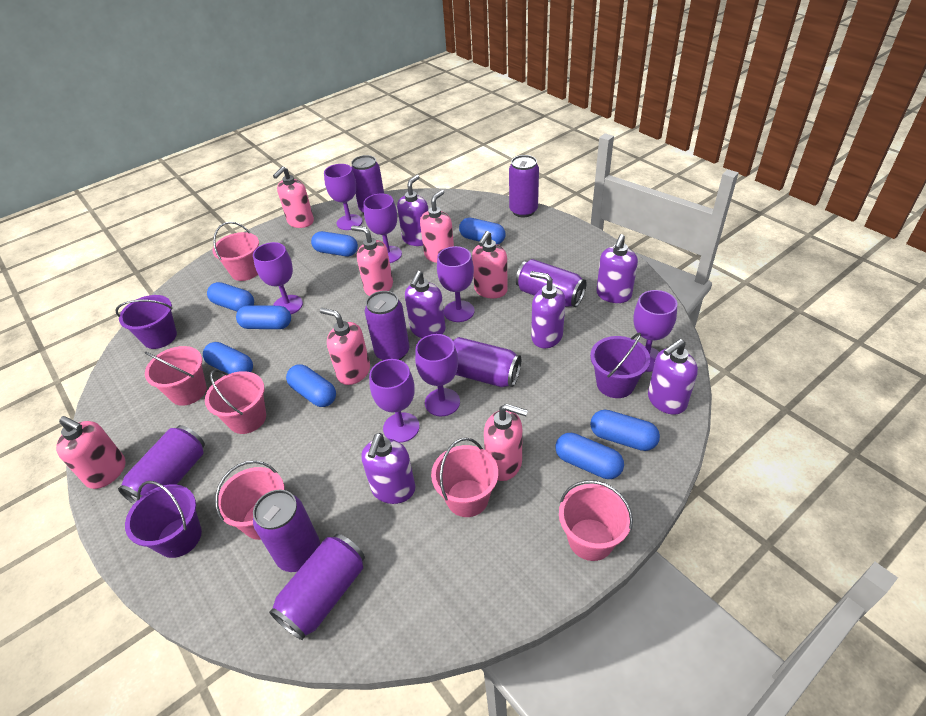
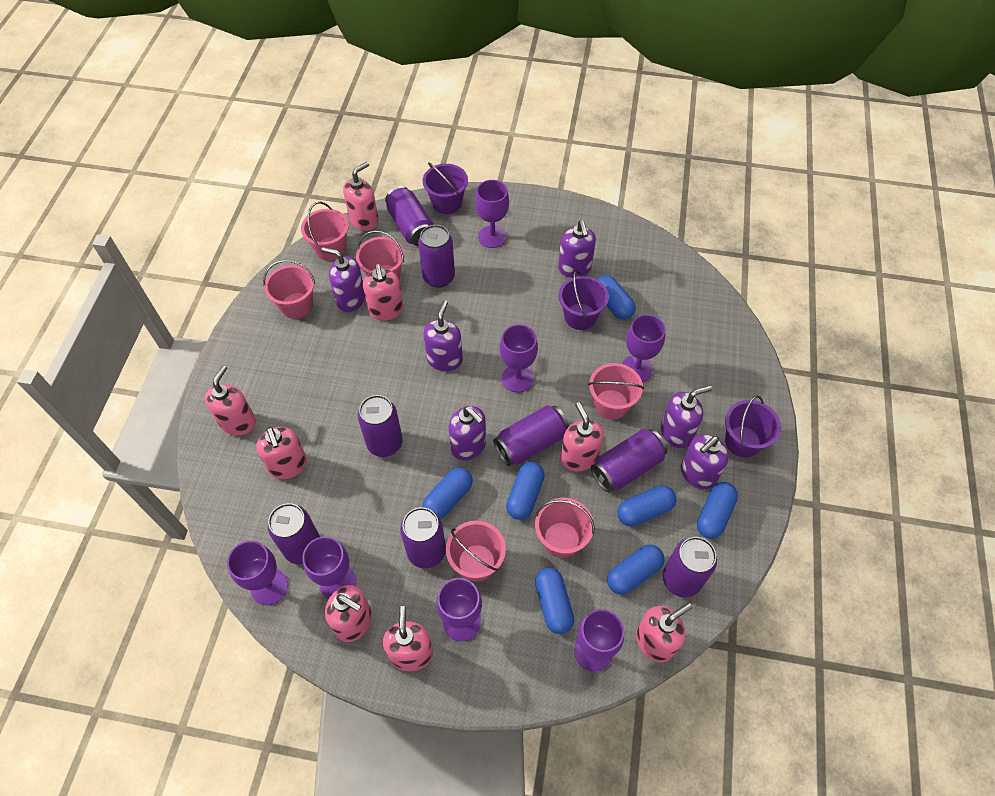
blue capsule: 8 -> 7
pink soap dispenser: 7 -> 8

